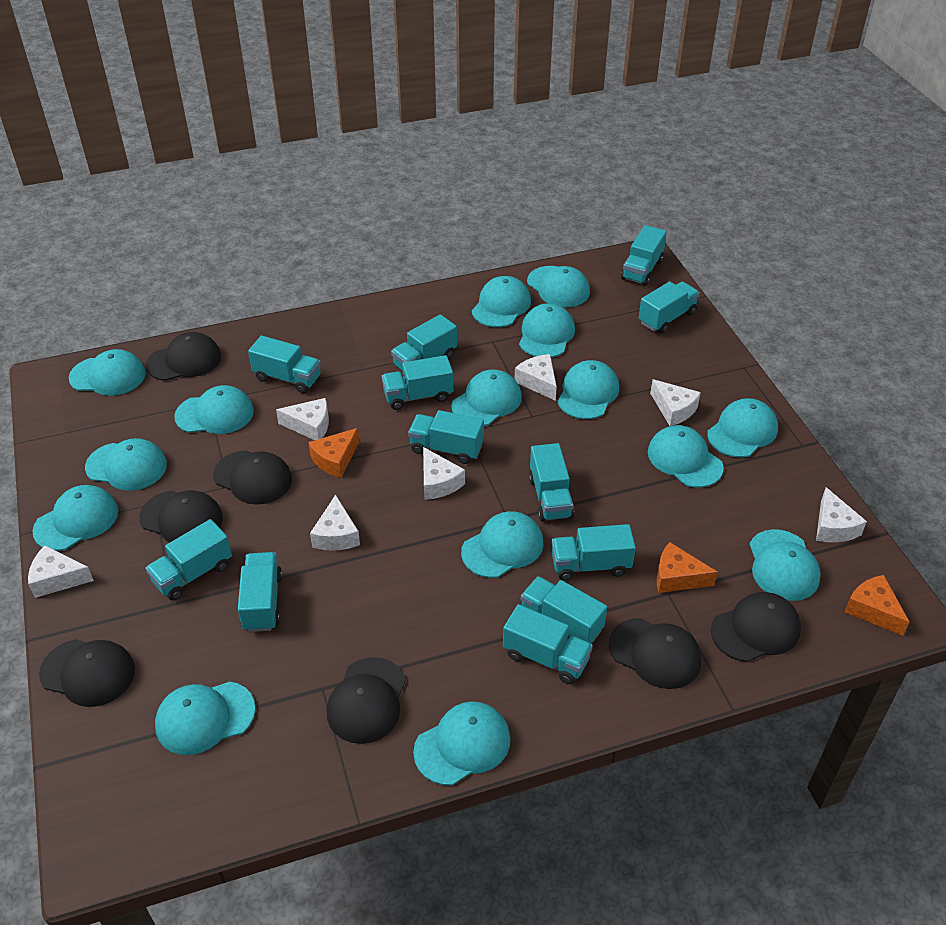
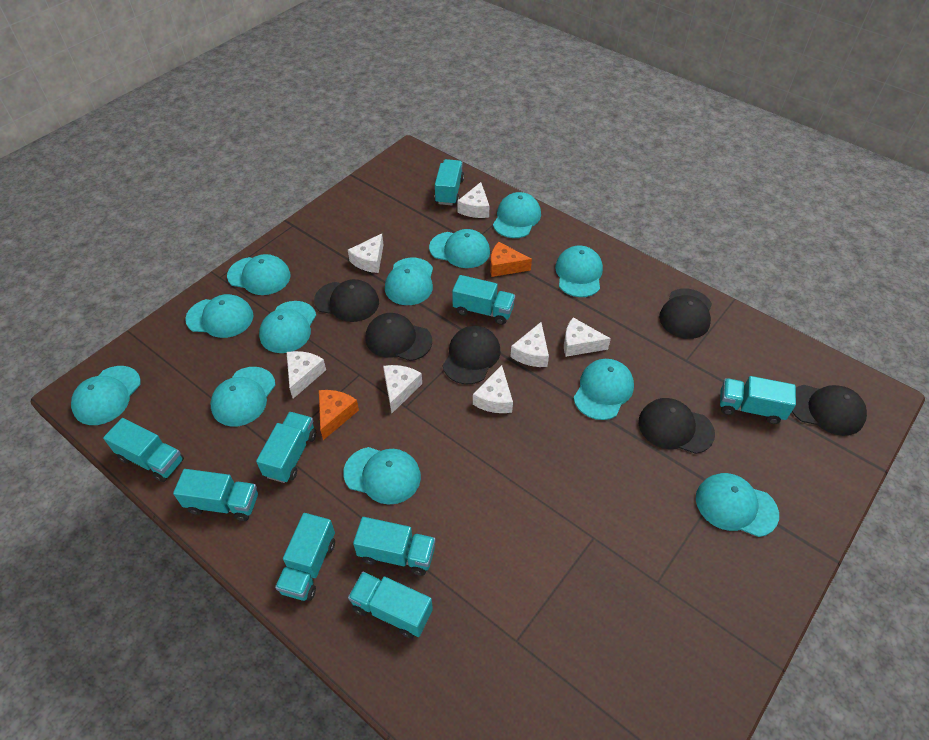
black cap: 7 -> 6
orange cheese: 3 -> 2
turquoise cap: 15 -> 12
turquoise truck: 12 -> 9

